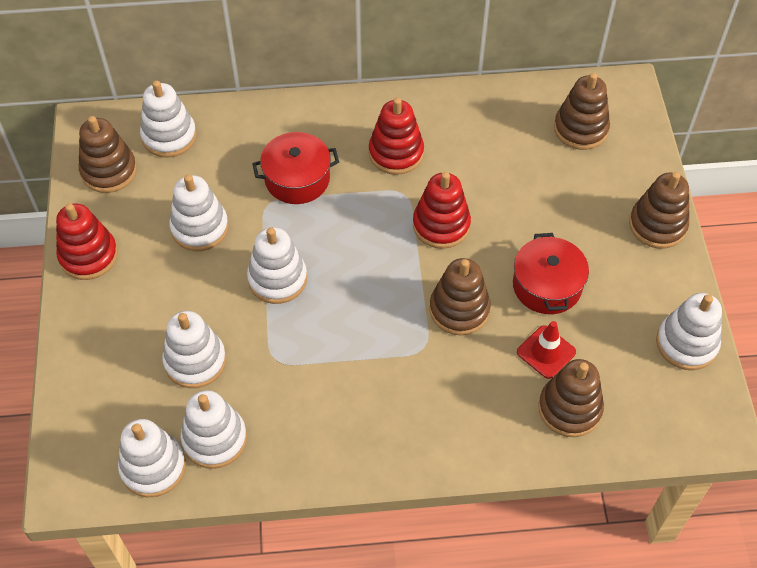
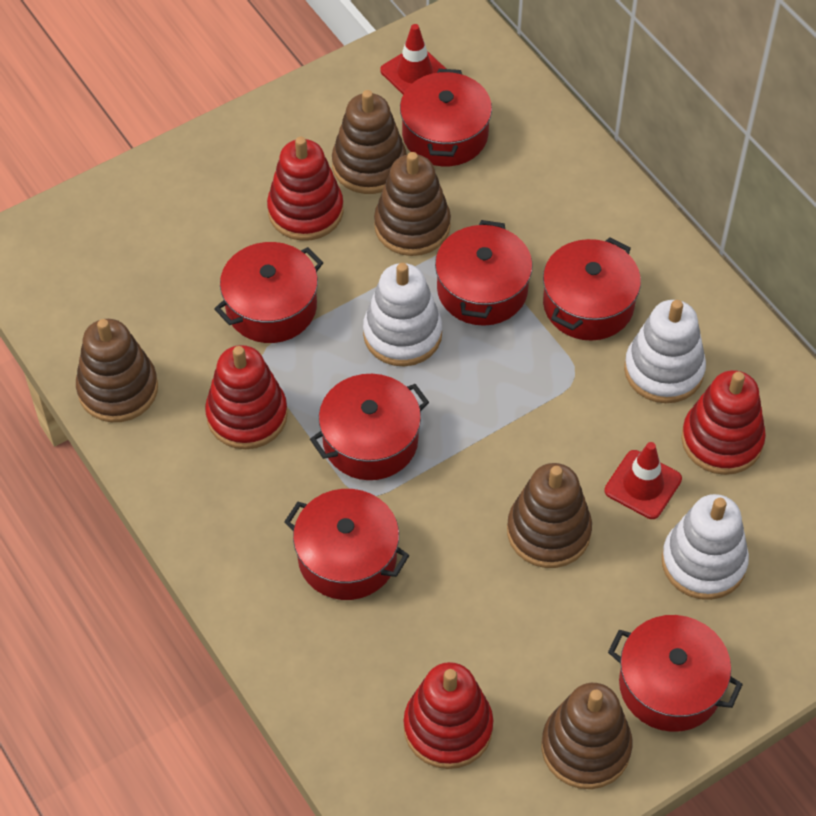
red pot: 2 -> 7
red stacking toy: 3 -> 4
red traffic cone: 1 -> 2
white stacking toy: 7 -> 3

